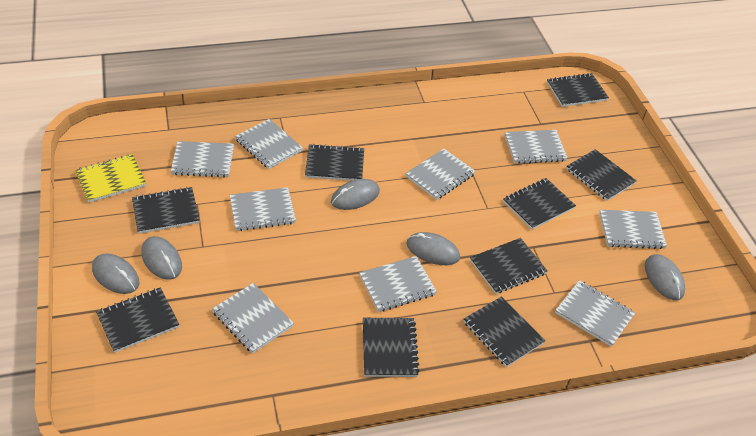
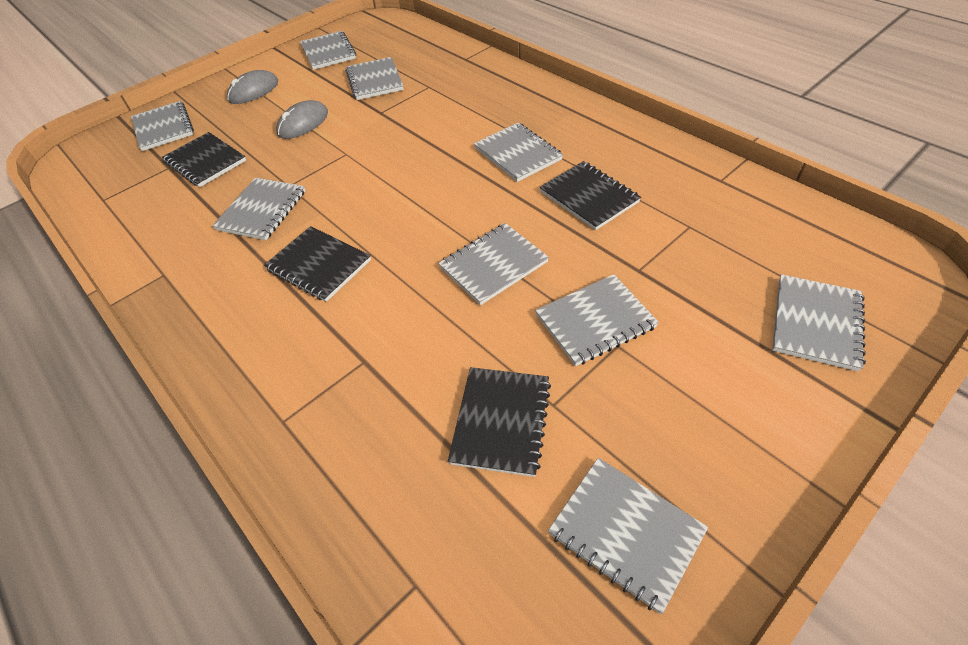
black notebook: 9 -> 4
grey mouse: 5 -> 2
yellow notebook: 1 -> 0

